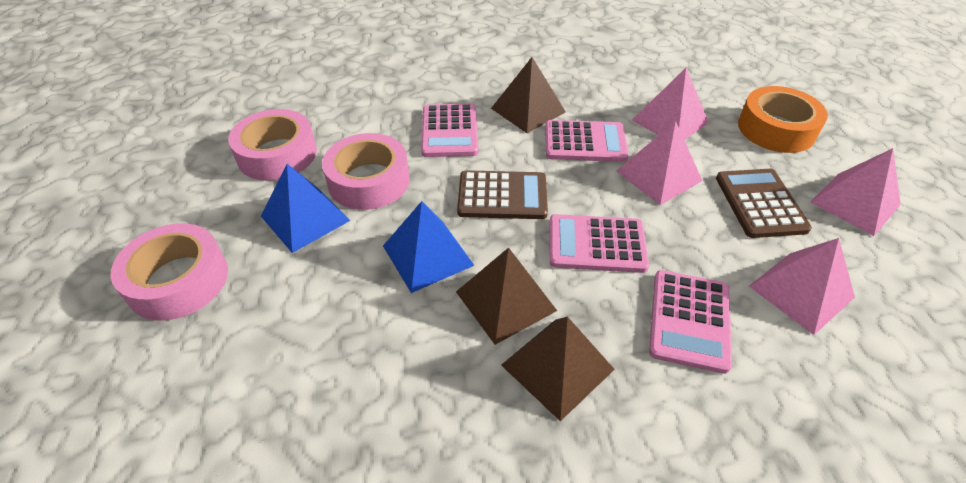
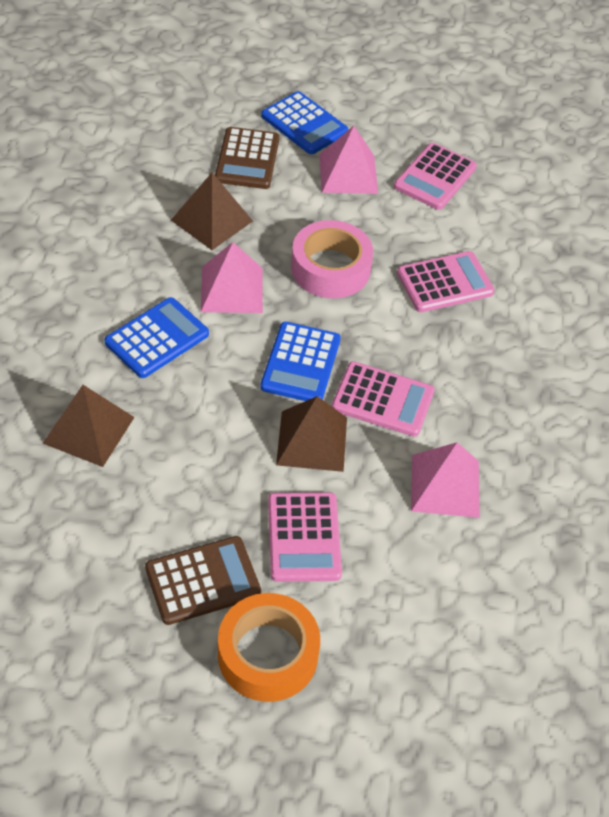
blue calculator: 0 -> 3
blue pyramid: 2 -> 0
pink pyramid: 4 -> 3
pink tape: 3 -> 1

